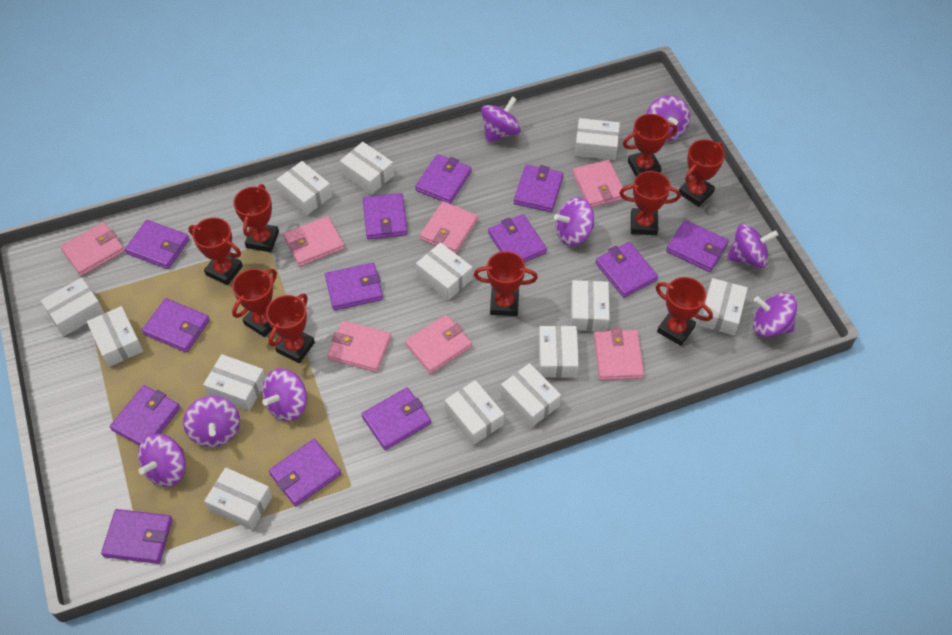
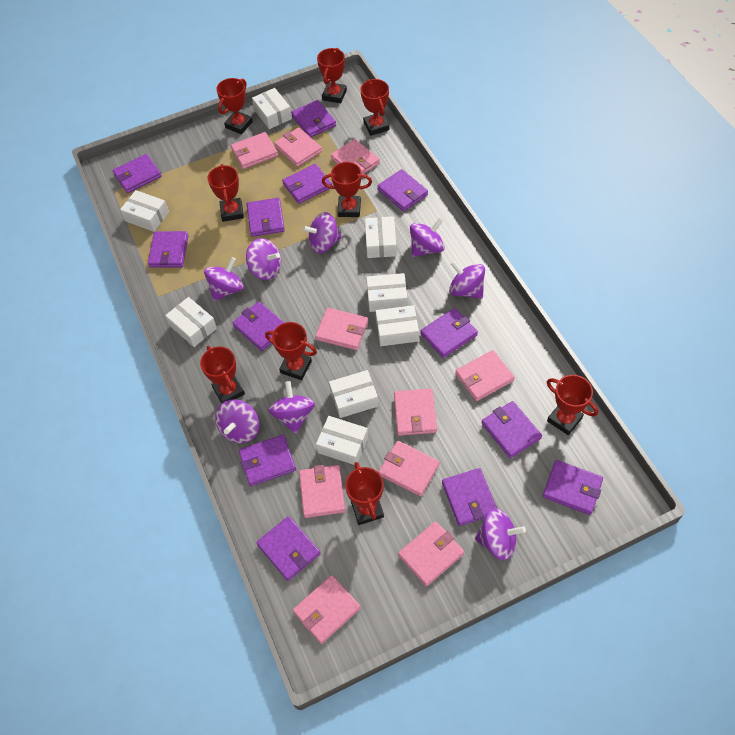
pink wallet: 7 -> 10
white box: 13 -> 8

